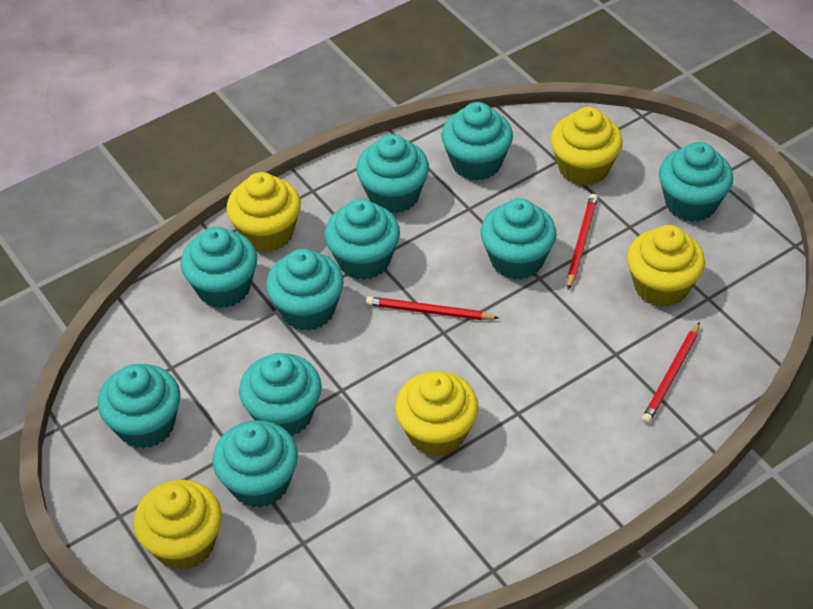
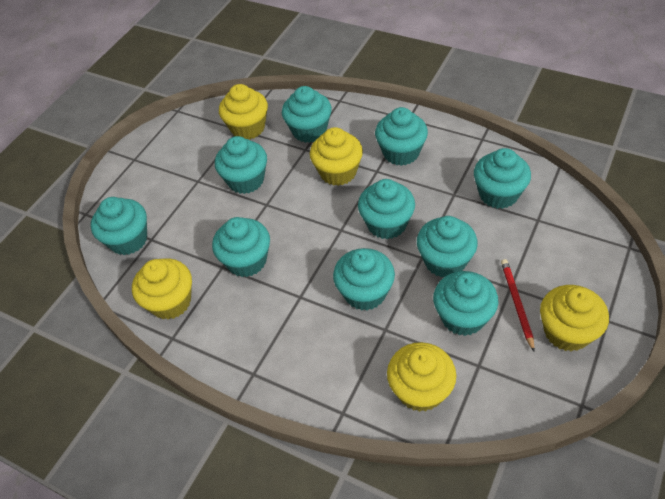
red pencil: 3 -> 1

